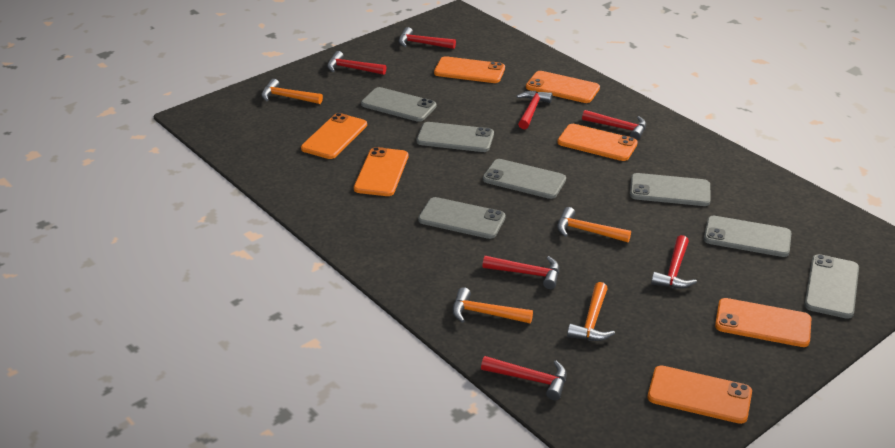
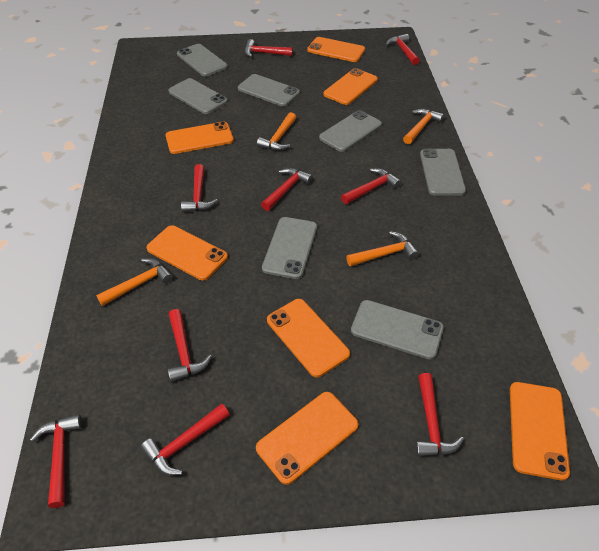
red hammer: 7 -> 9

